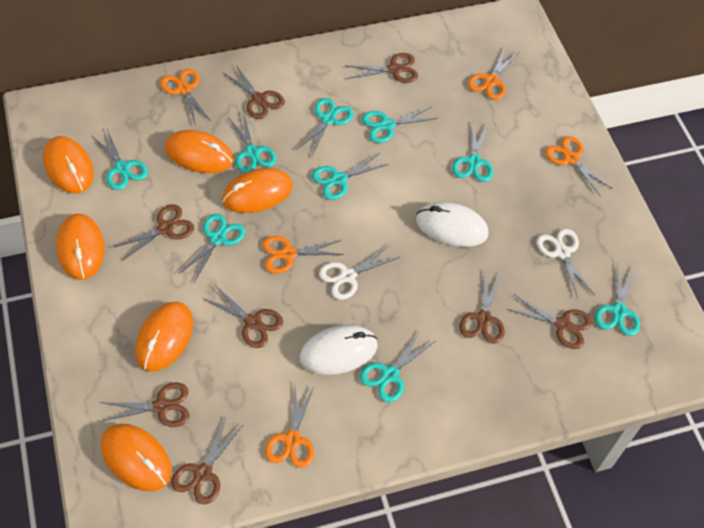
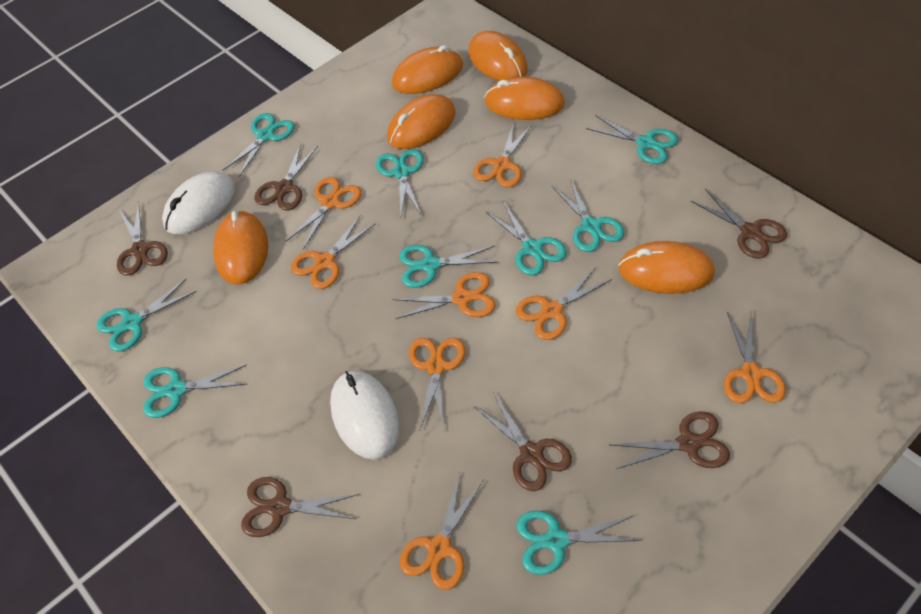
brown scissors: 8 -> 6
orange scissors: 5 -> 8
white scissors: 2 -> 0

